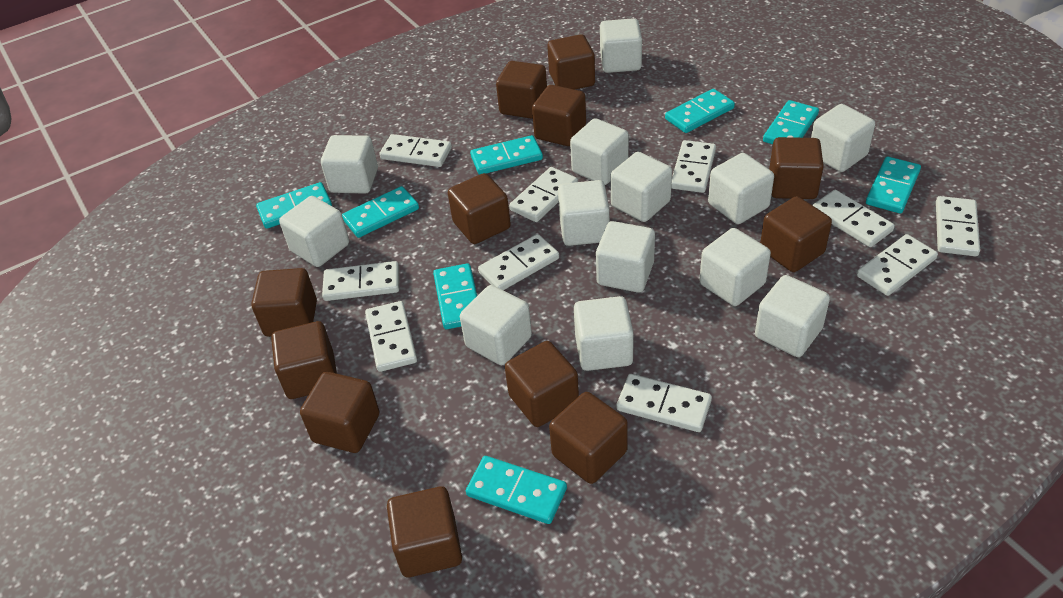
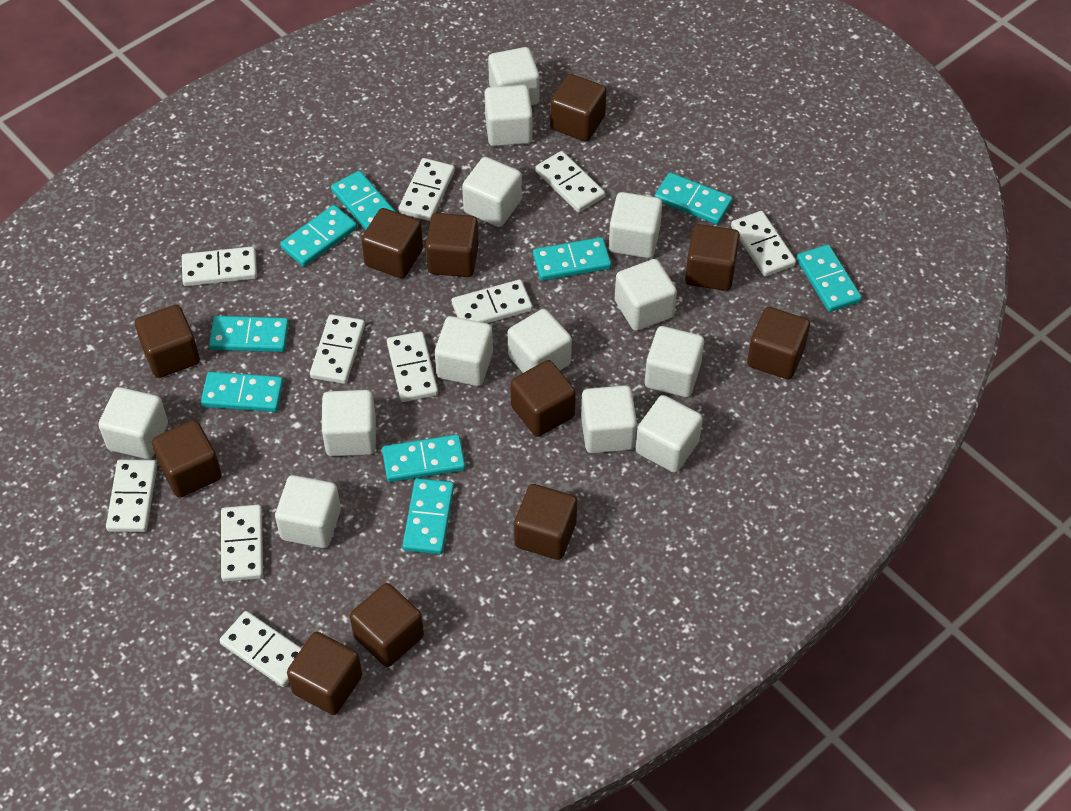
brown cube: 12 -> 11
turquoise domino: 8 -> 9

